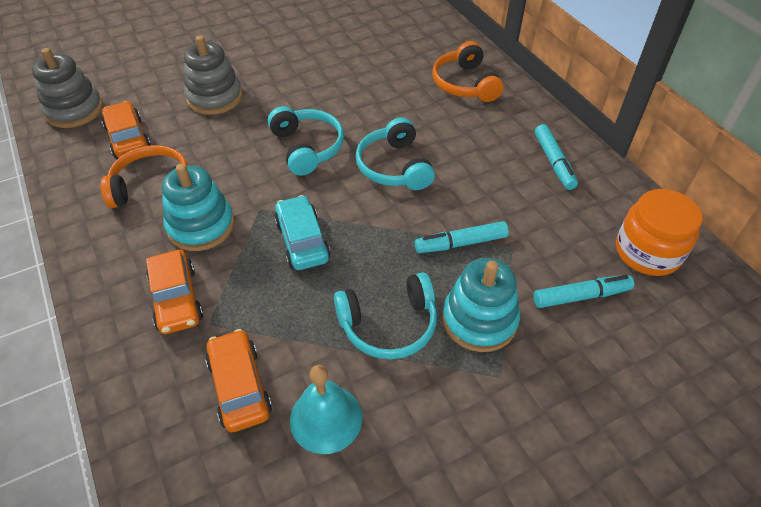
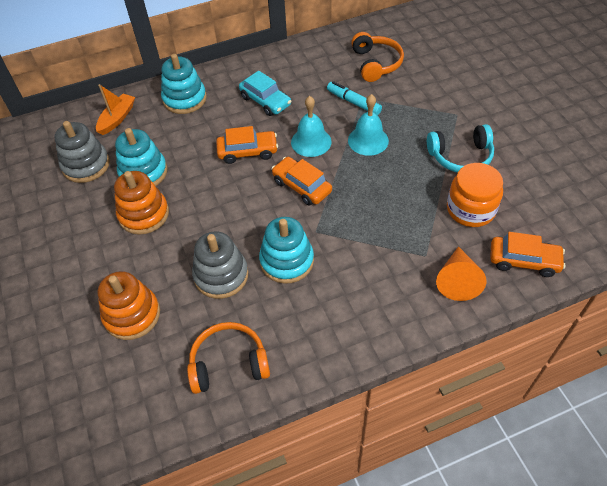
orange boat: 0 -> 1
orange cone: 0 -> 1
orange stacking toy: 0 -> 2
turquoise bell: 1 -> 2
turquoise headphones: 3 -> 1
turquoise marker: 3 -> 1
turquoise stacking toy: 2 -> 3

